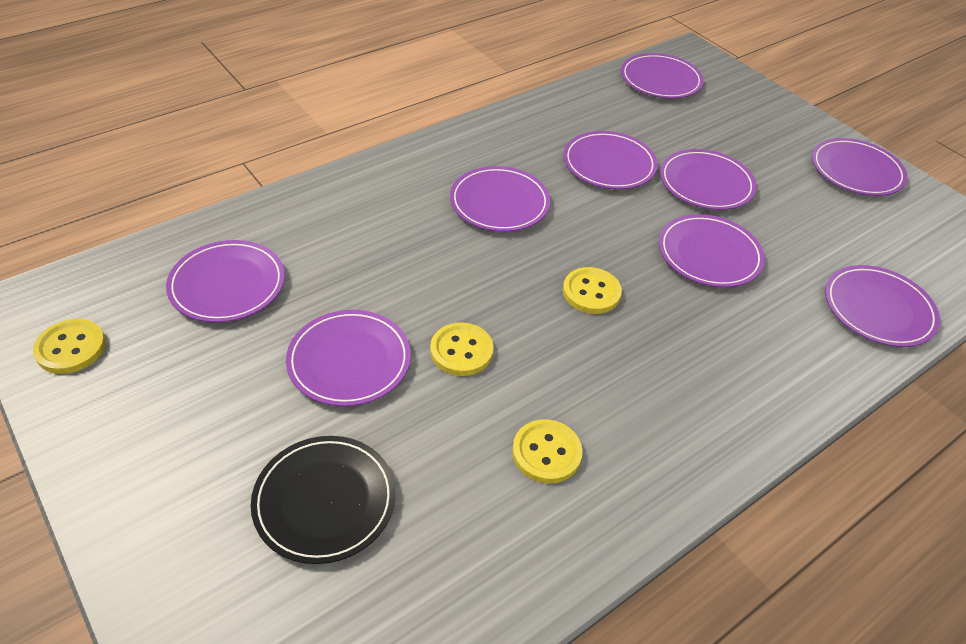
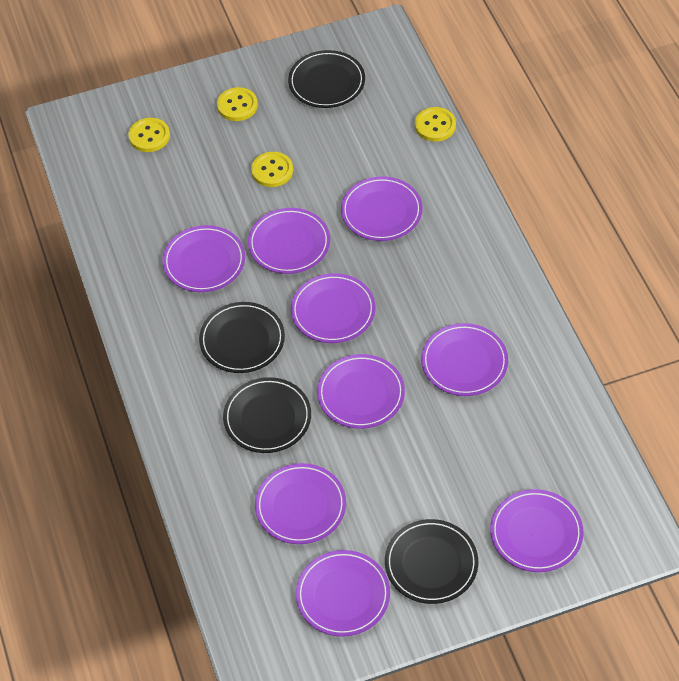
black plate: 1 -> 4

